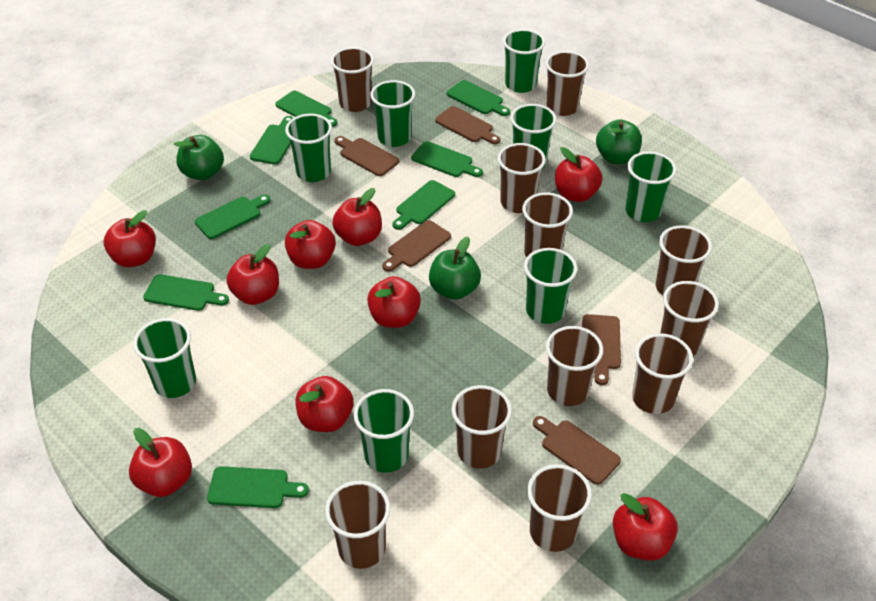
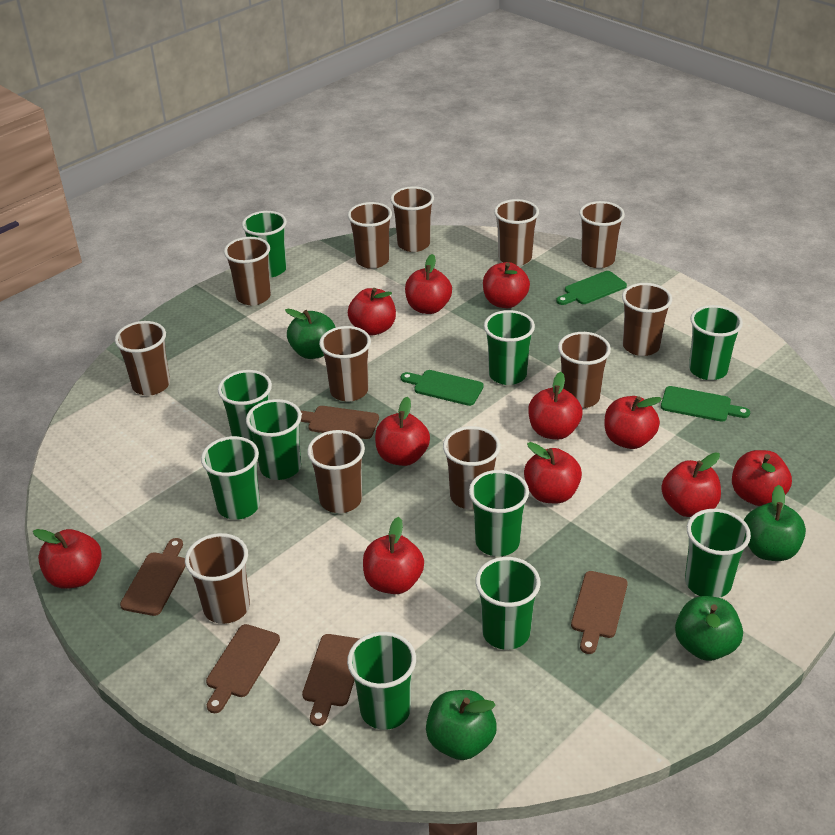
brown cup: 11 -> 12
green apple: 3 -> 4
green cup: 8 -> 10
green cutting board: 8 -> 3
red apple: 9 -> 11

